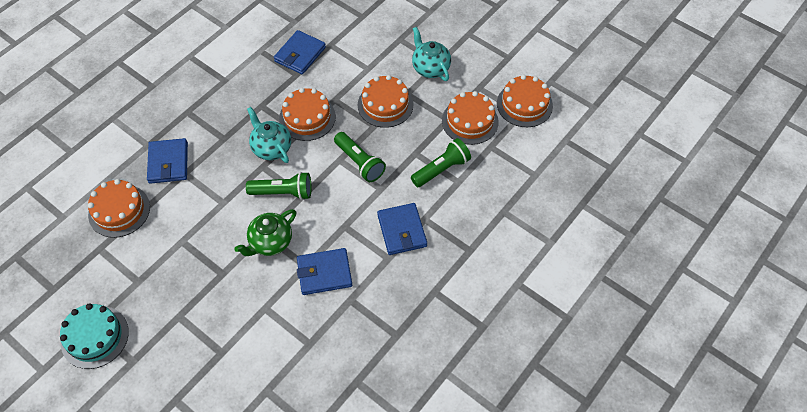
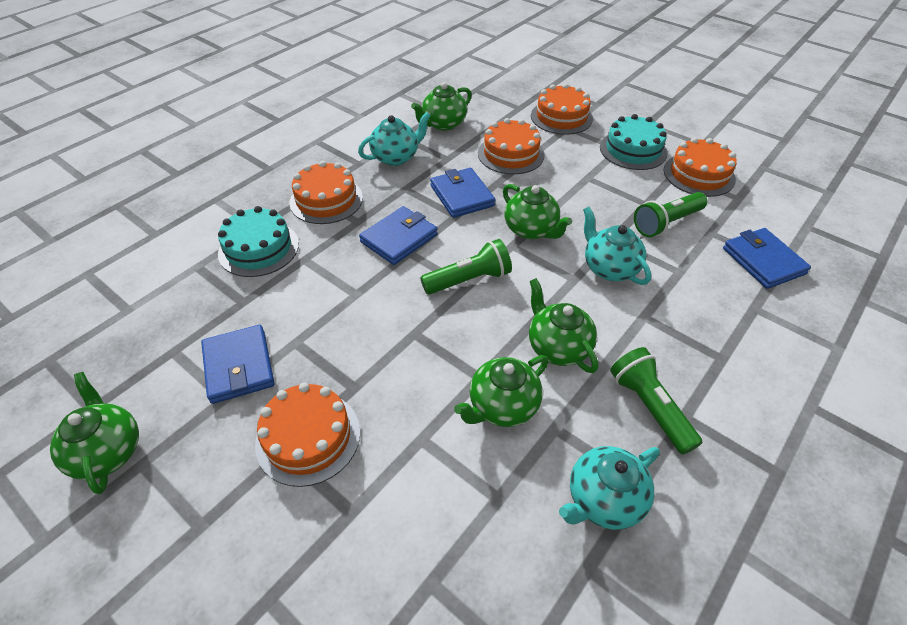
green teapot: 1 -> 5
turquoise cake: 1 -> 2
turquoise teapot: 2 -> 3

